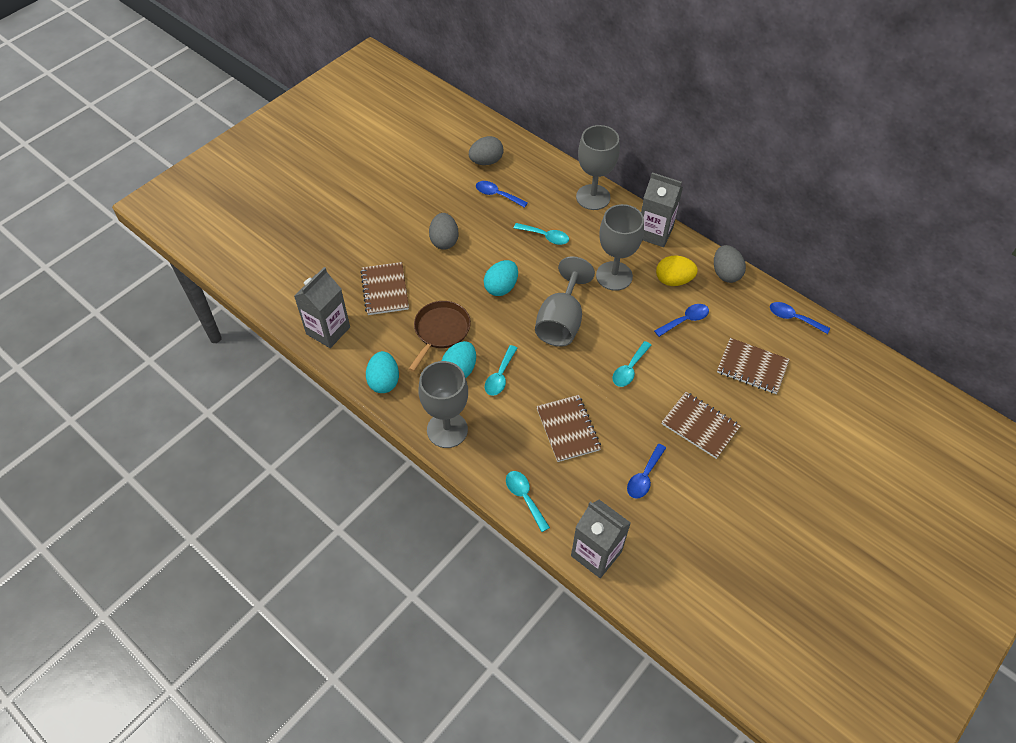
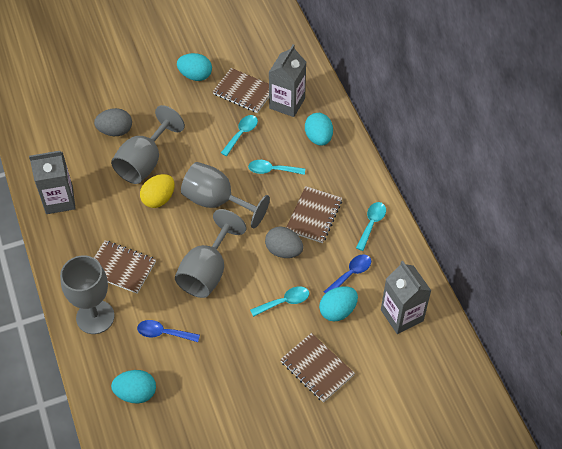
blue spoon: 4 -> 2
brown pan: 1 -> 0
grey egg: 3 -> 2
turquoise egg: 3 -> 4

